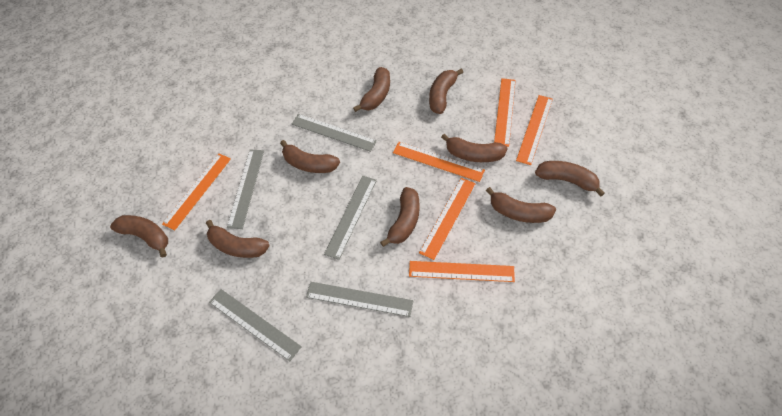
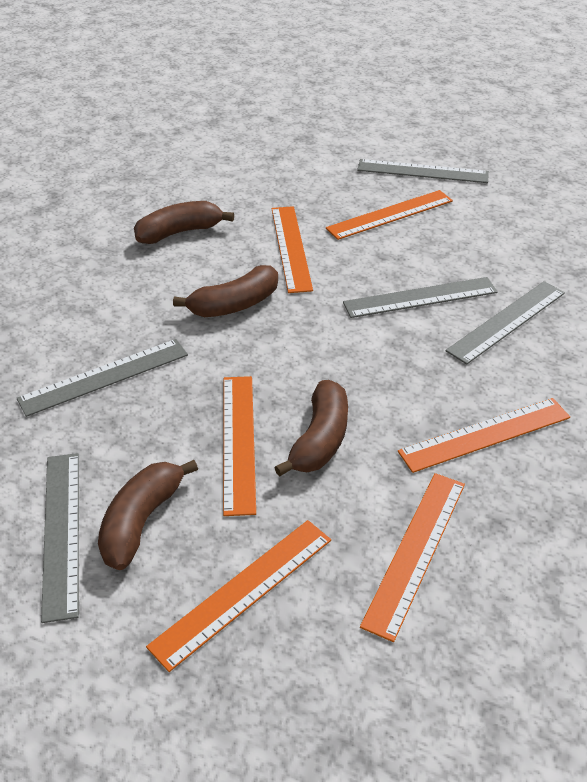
brown banana: 9 -> 4

